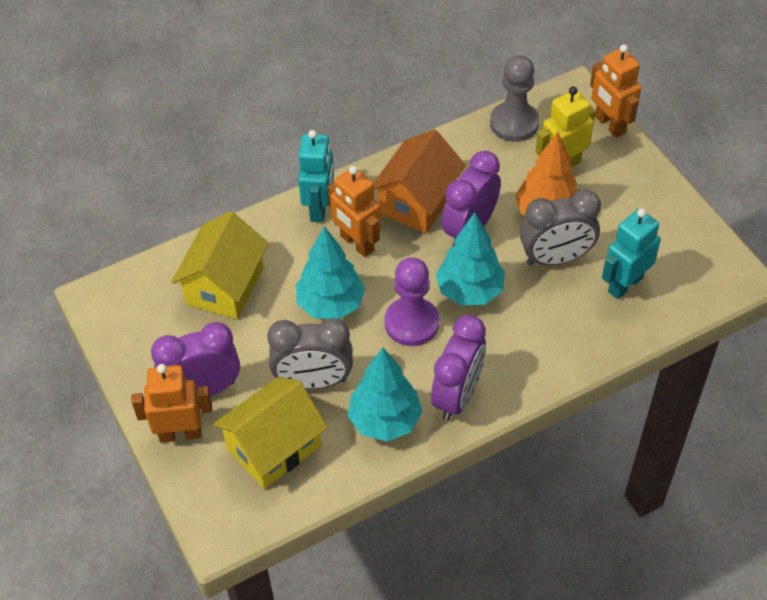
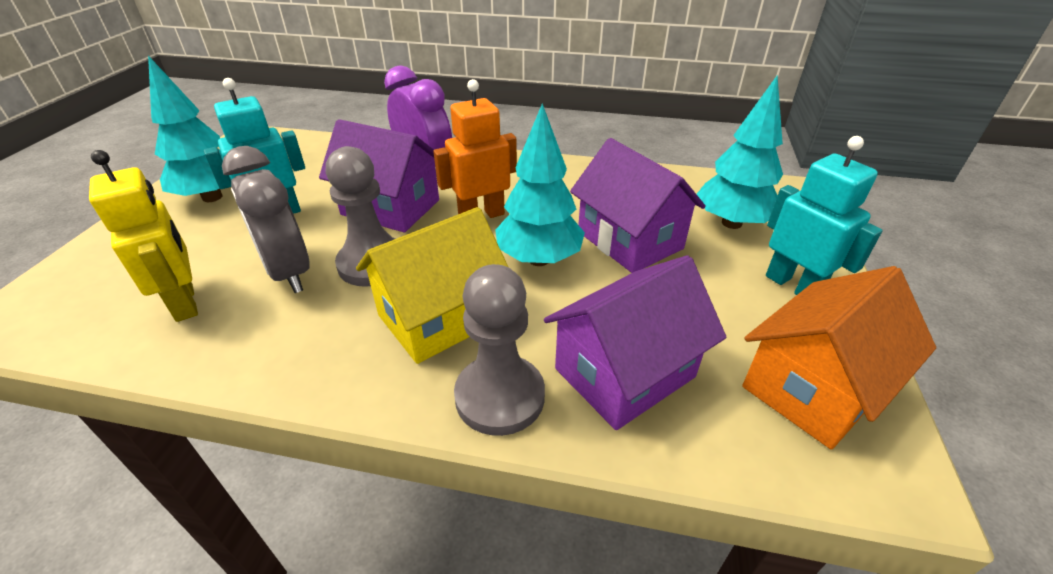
grey clock: 2 -> 1
grey pawn: 1 -> 2
orange robot: 3 -> 1
orange tree: 1 -> 0
purple clock: 3 -> 1
purple house: 0 -> 3
purple pawn: 1 -> 0
yellow house: 2 -> 1

